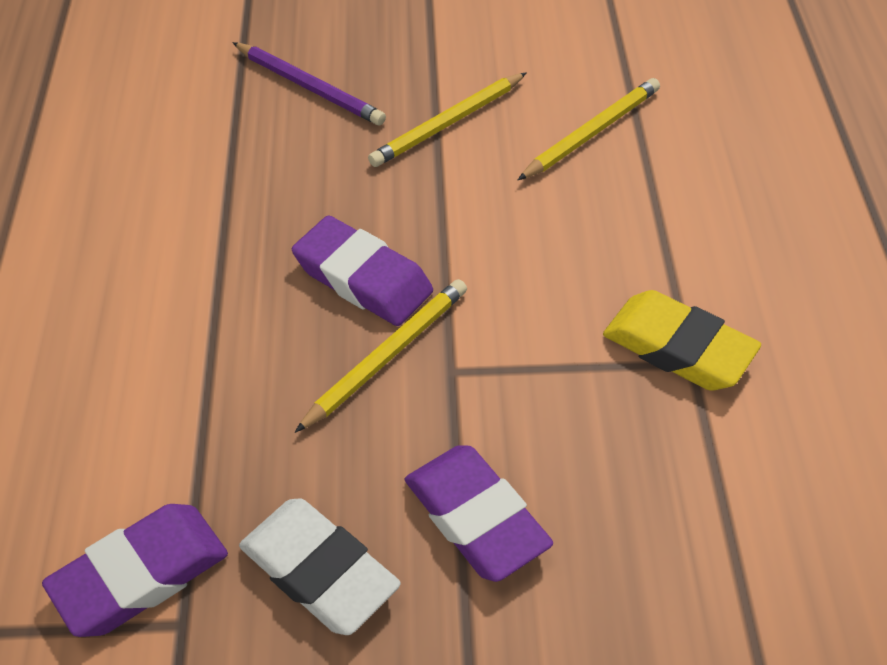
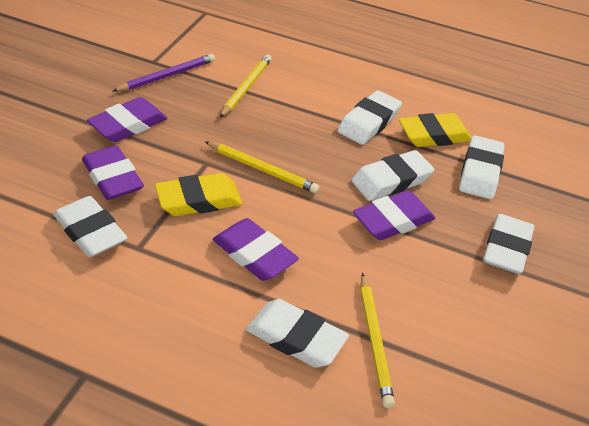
purple eraser: 3 -> 4
white eraser: 1 -> 6
yellow eraser: 1 -> 2

